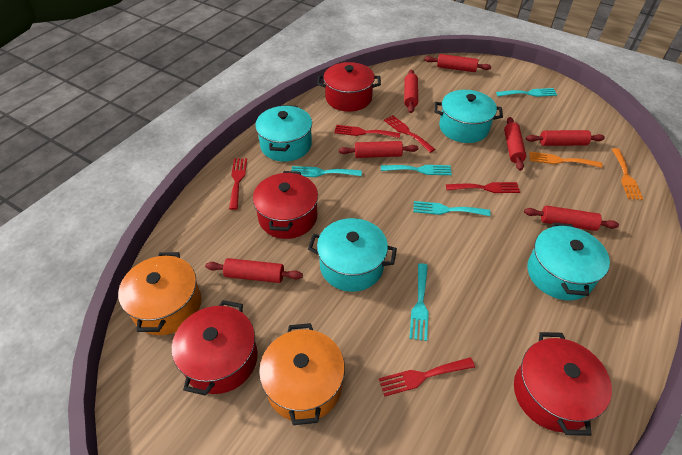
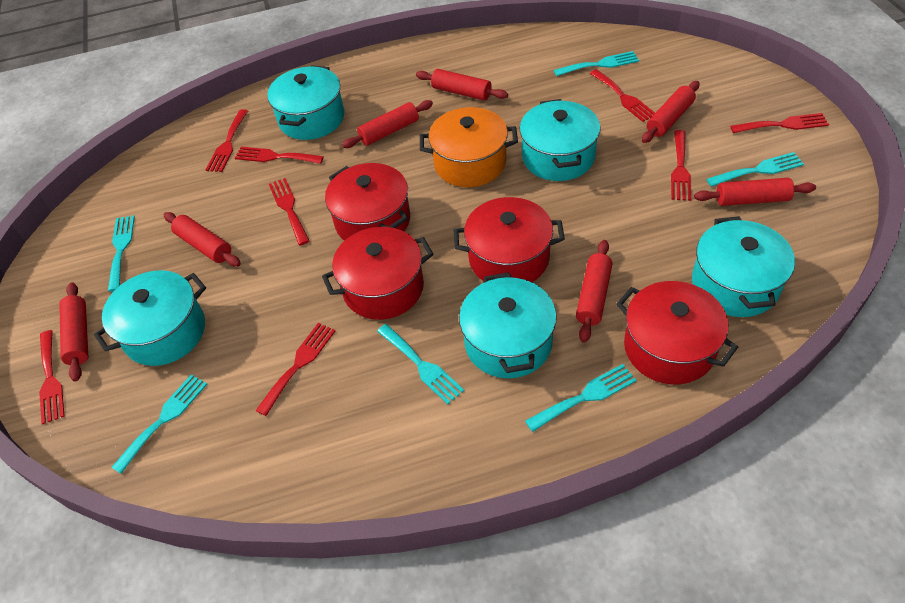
orange fork: 2 -> 0
orange pot: 2 -> 1
red fork: 5 -> 8
turquoise fork: 5 -> 6
turquoise pot: 4 -> 5

